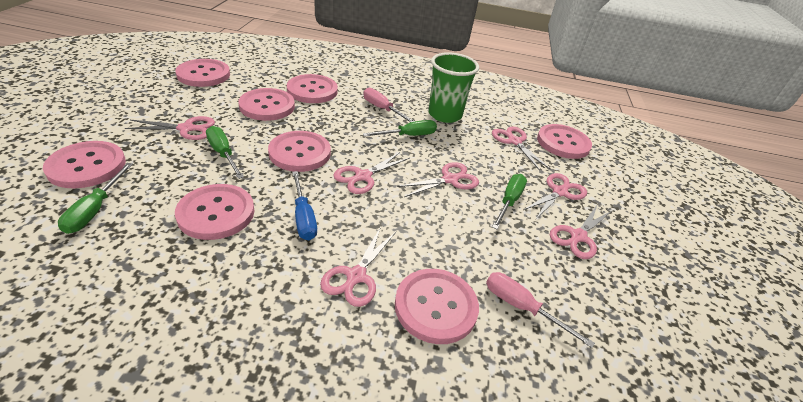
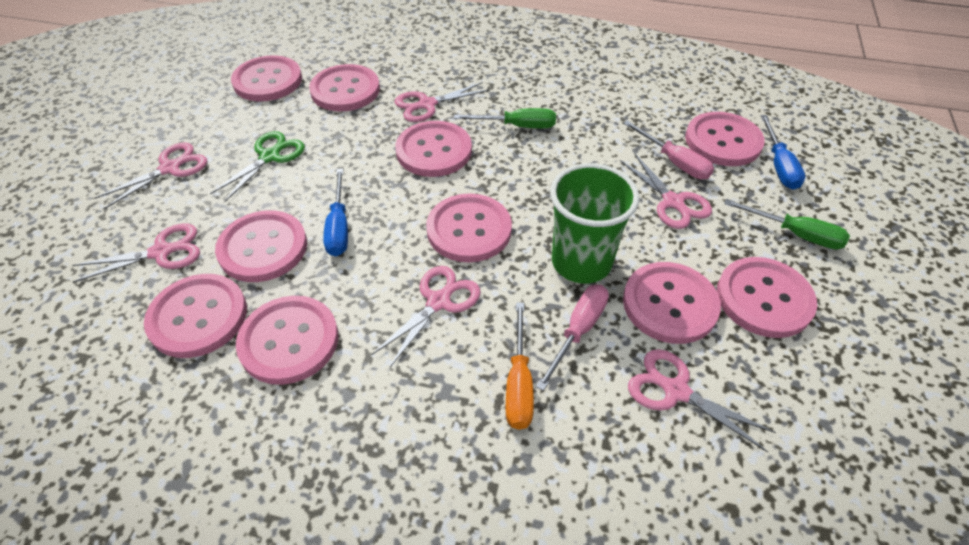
blue screwdriver: 1 -> 2
green scissors: 0 -> 1
green screwdriver: 4 -> 2
orange screwdriver: 0 -> 1
pink button: 8 -> 10
pink scissors: 7 -> 6

